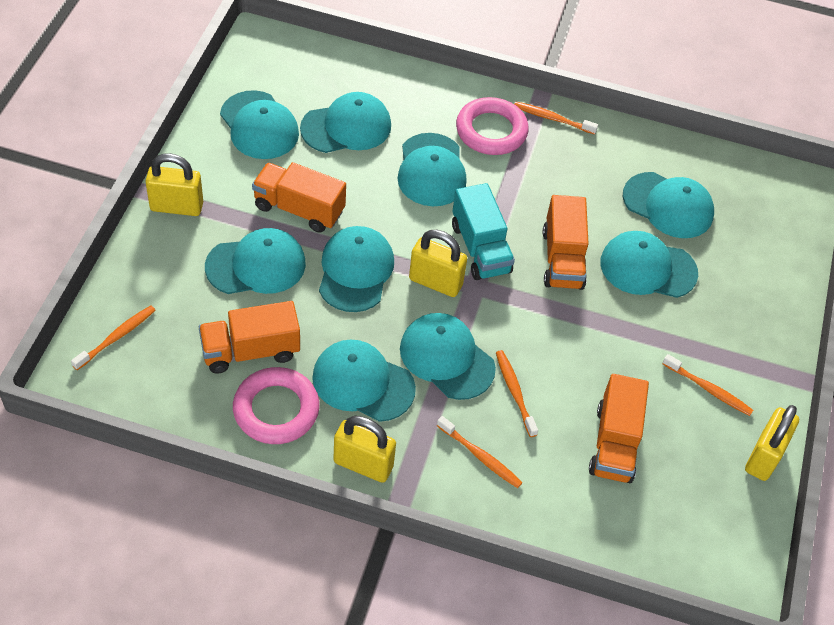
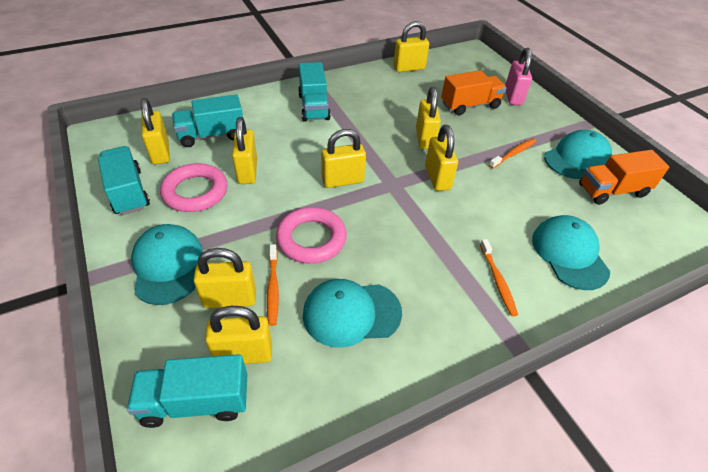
orange toothbrush: 5 -> 3
orange truck: 4 -> 2
pink padlock: 0 -> 1
turquoise cap: 9 -> 4
turquoise truck: 1 -> 4
yellow padlock: 4 -> 8

